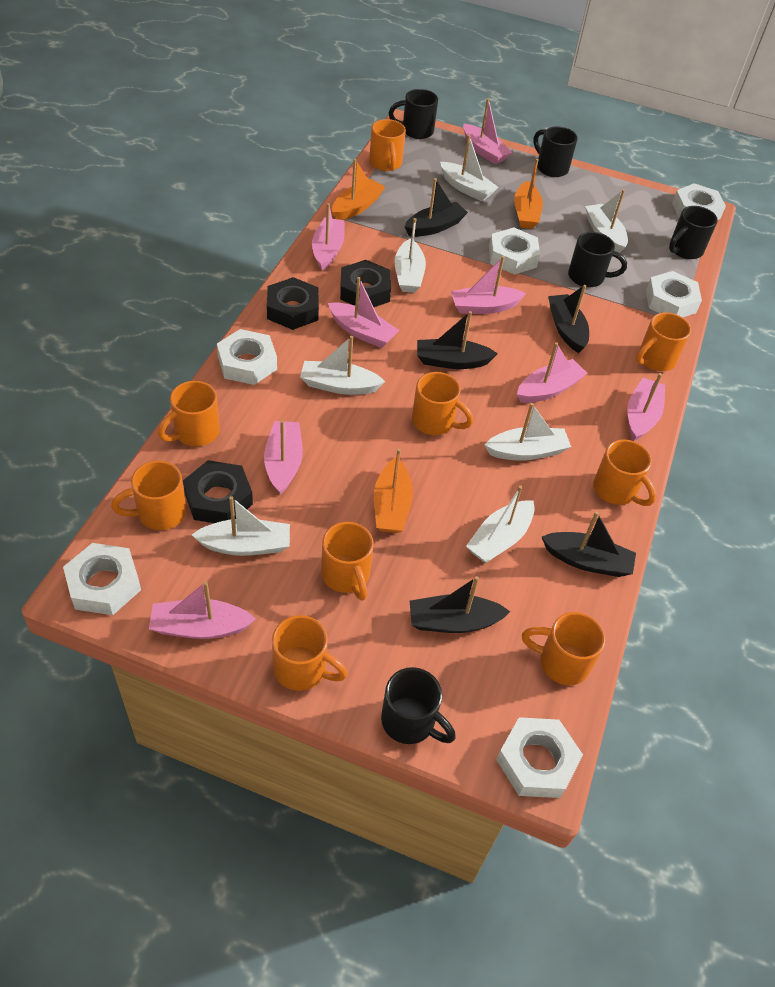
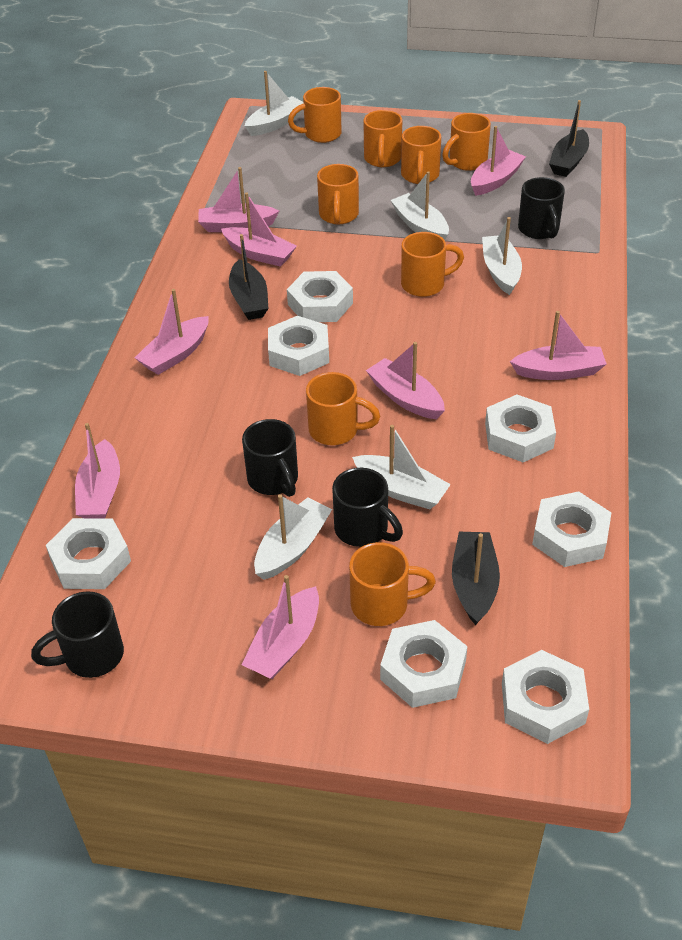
black boat: 5 -> 3
black mug: 5 -> 4
black nut: 3 -> 0
orange boat: 3 -> 0
orange mug: 9 -> 8
white boat: 7 -> 5
white nut: 6 -> 7

